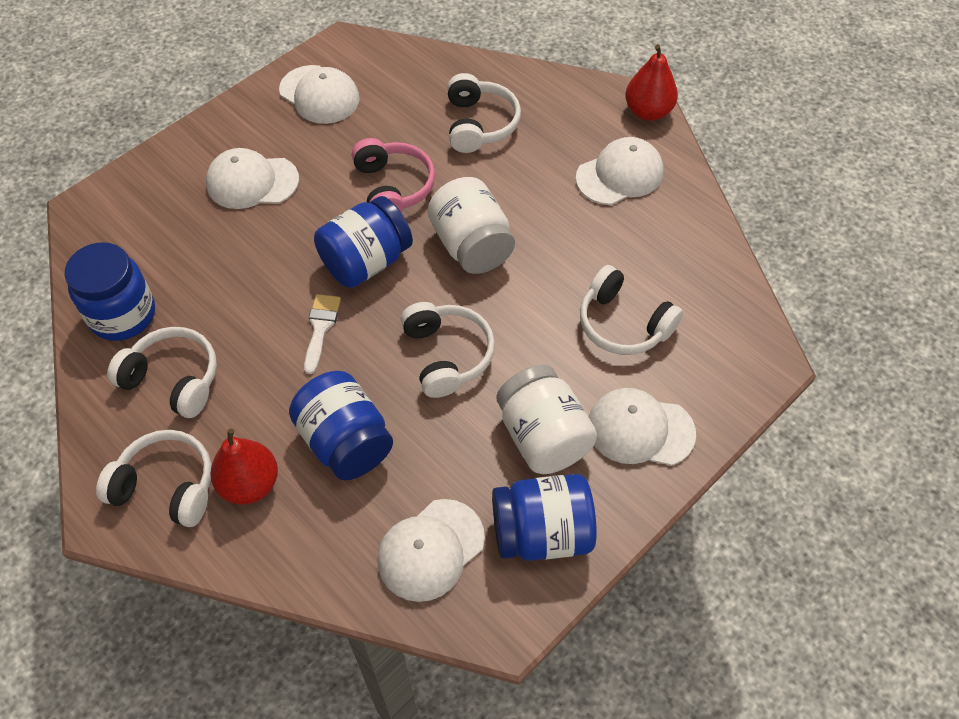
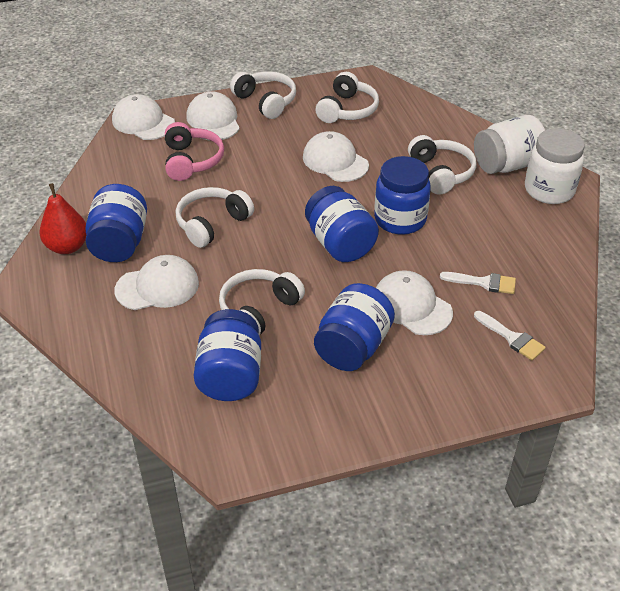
blue jar: 4 -> 5
red pear: 2 -> 1
white brush: 1 -> 2

